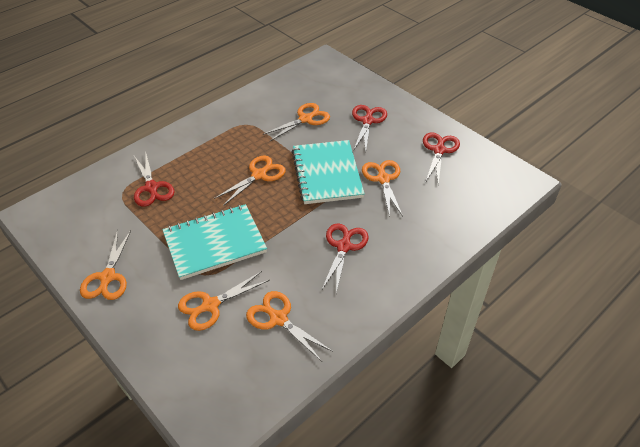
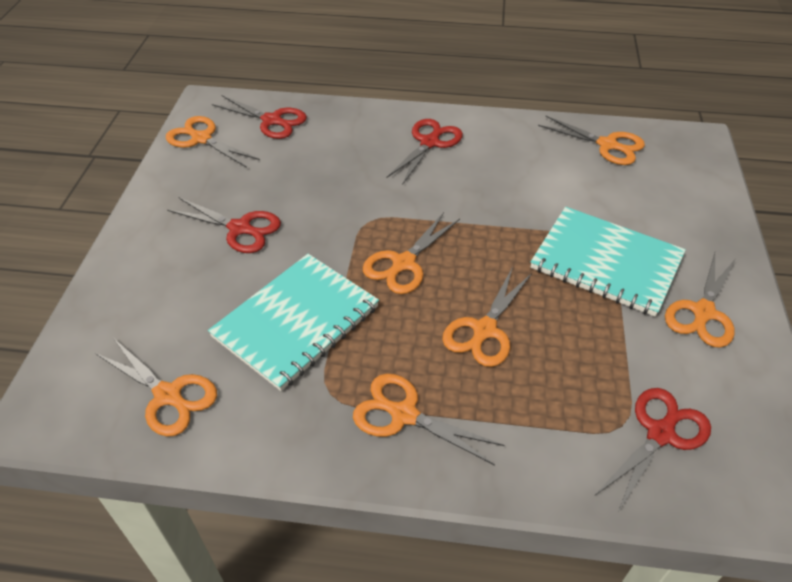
orange scissors: 6 -> 7

